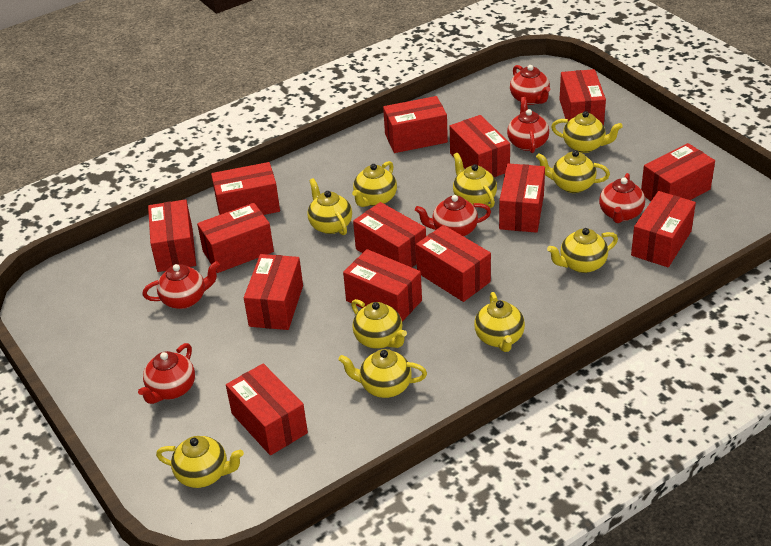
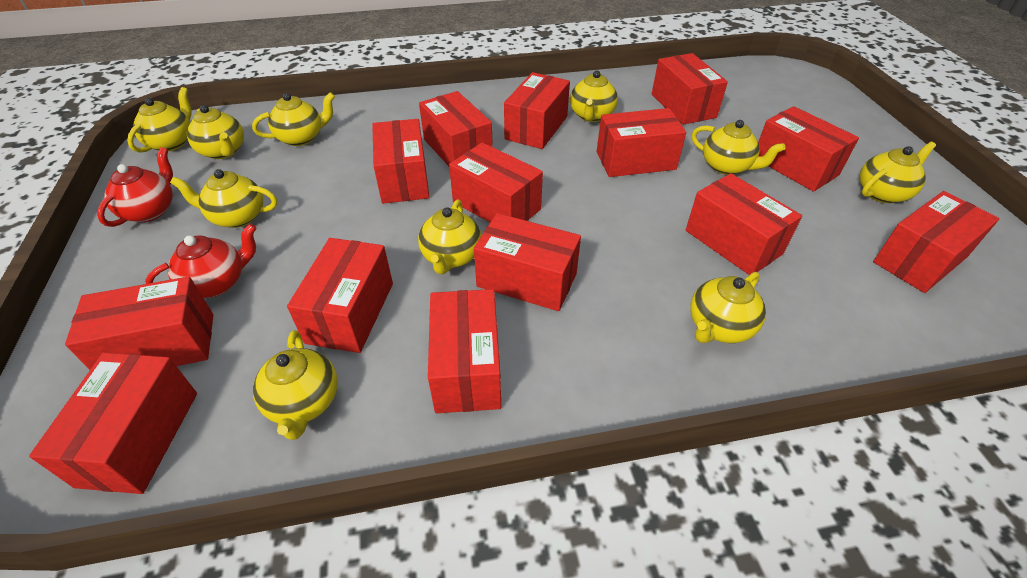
red teapot: 6 -> 2

